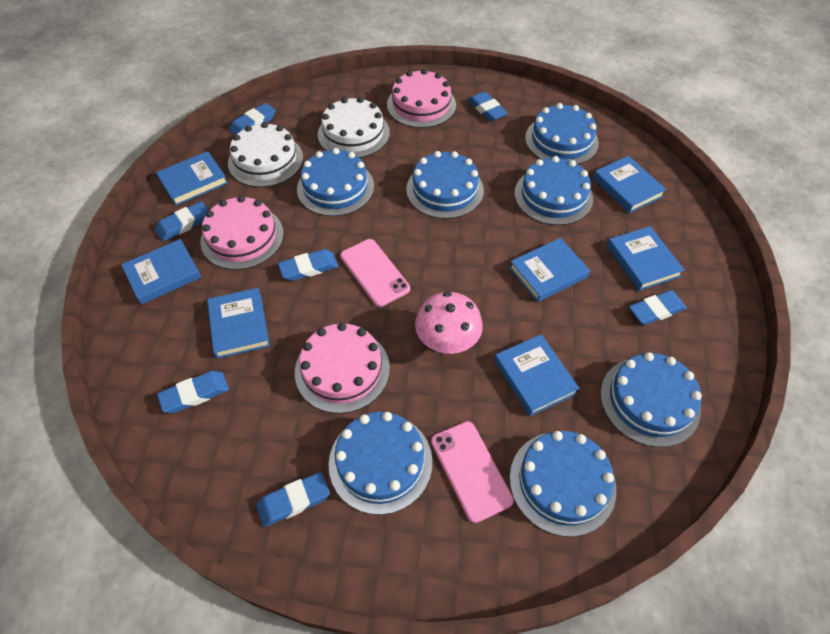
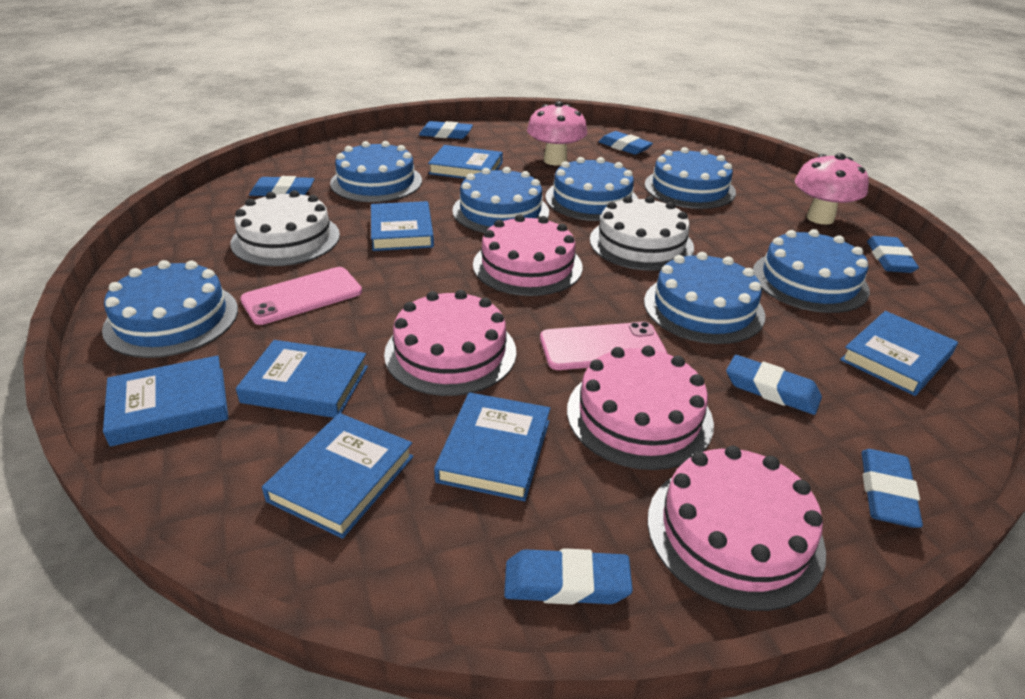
pink cake: 3 -> 4
pink mushroom: 1 -> 2

